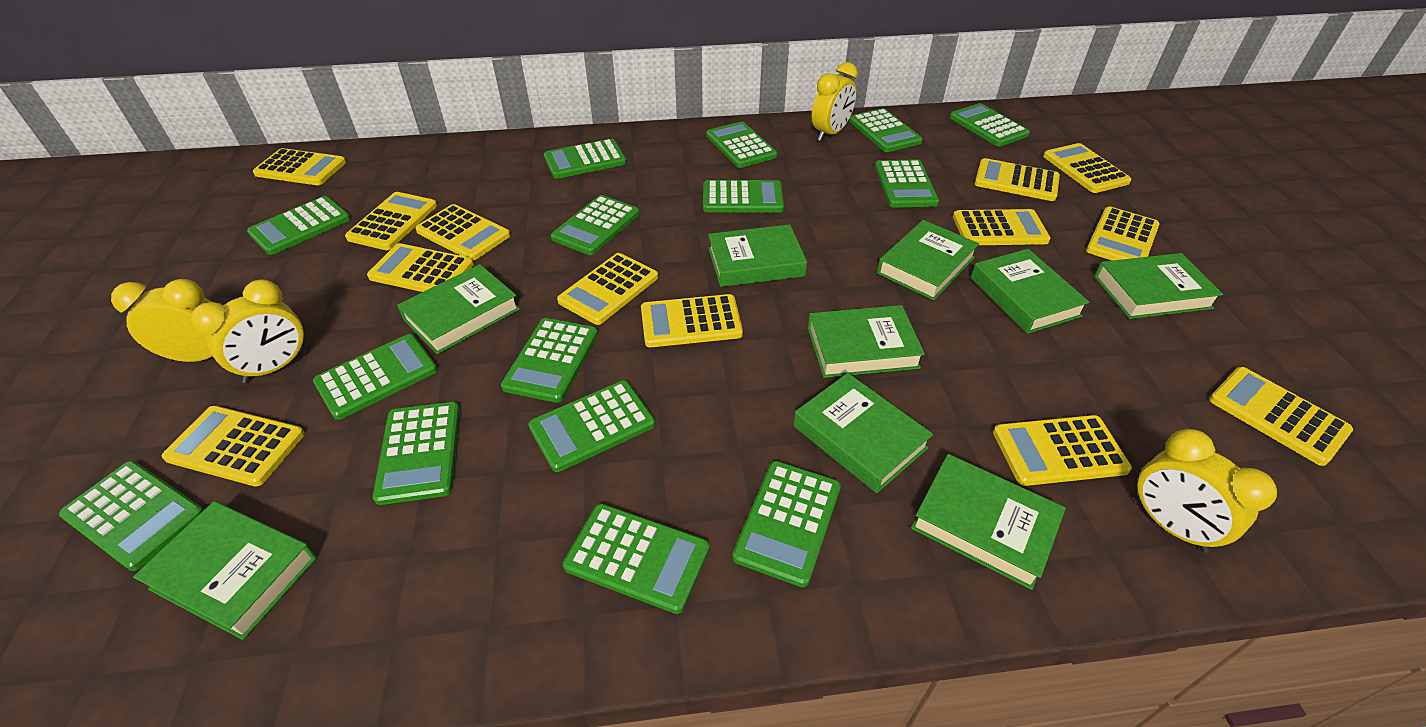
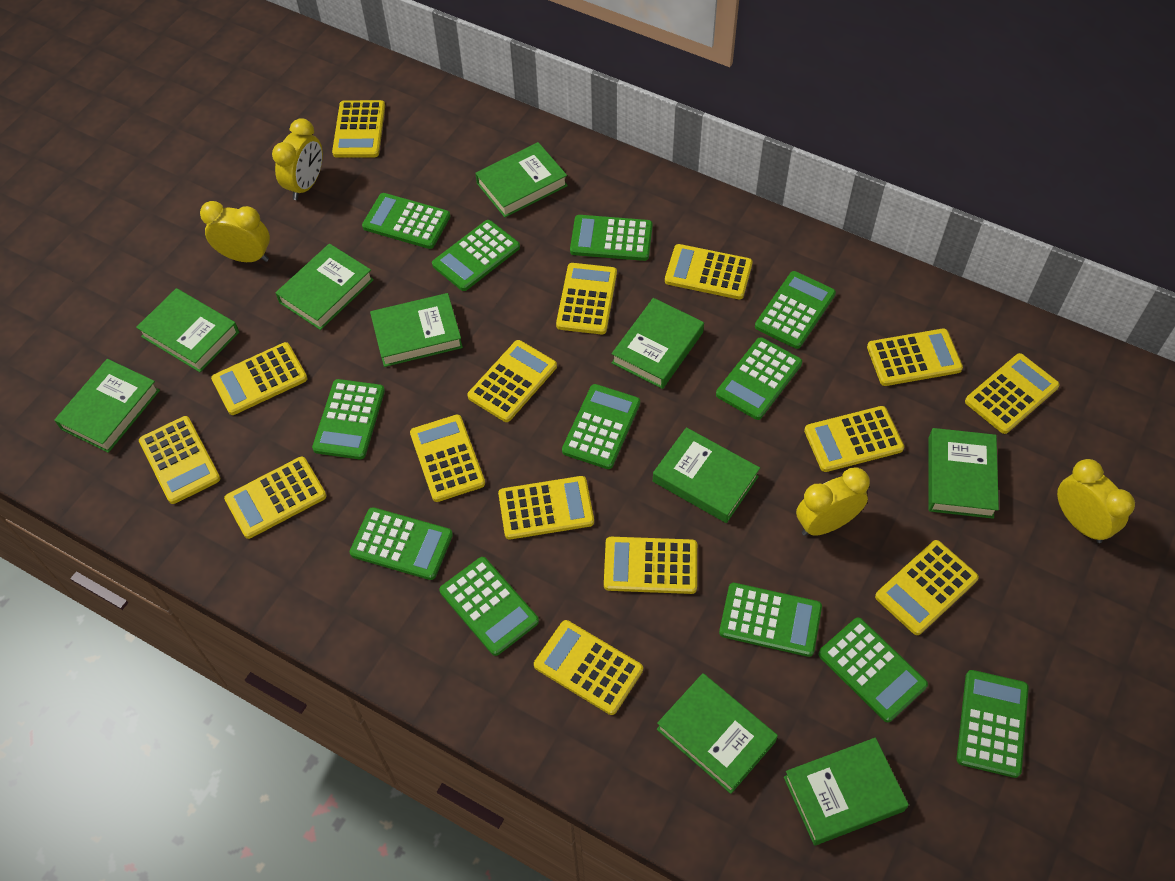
green book: 9 -> 10
green calculator: 15 -> 12
yellow calculator: 13 -> 15

